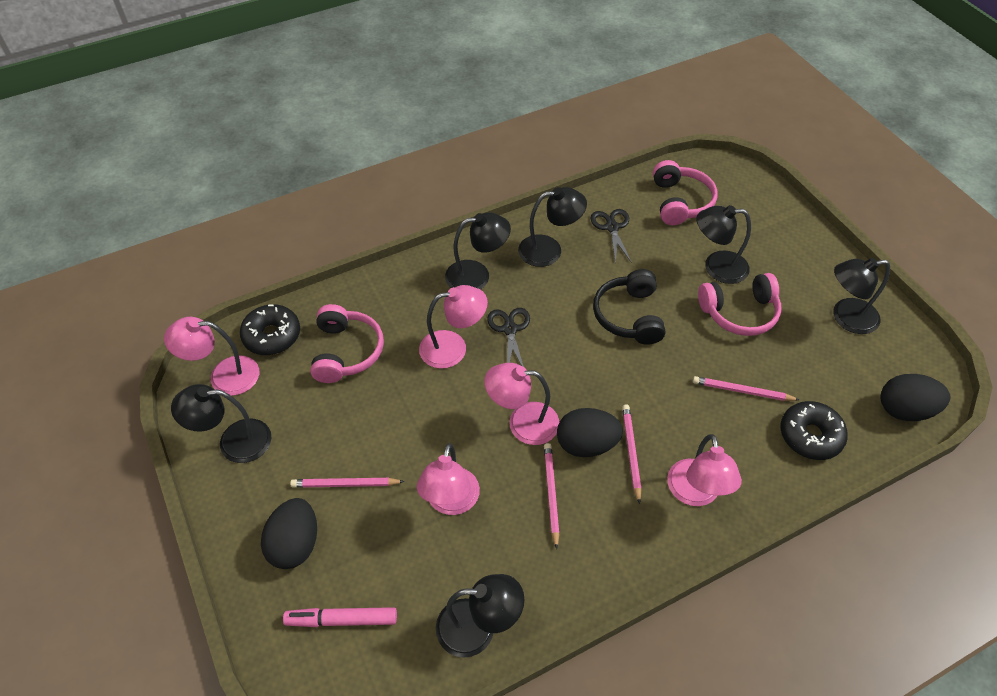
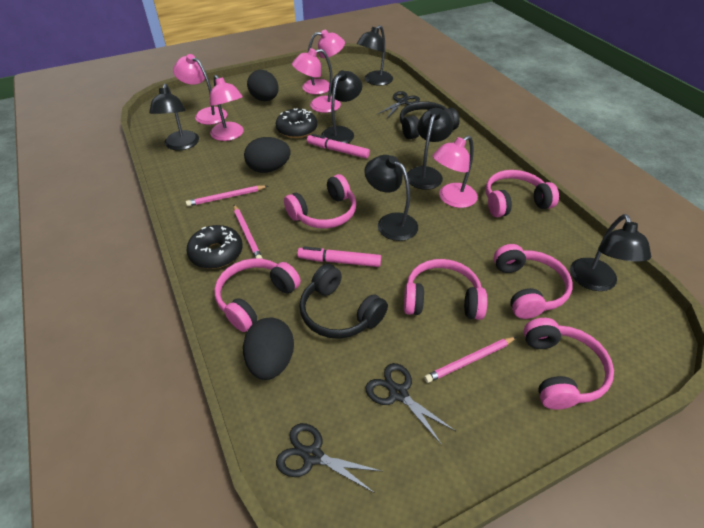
black headphones: 1 -> 2
black scissors: 2 -> 3
pink headphones: 3 -> 6
pink marker: 1 -> 2
pink pencil: 4 -> 3

